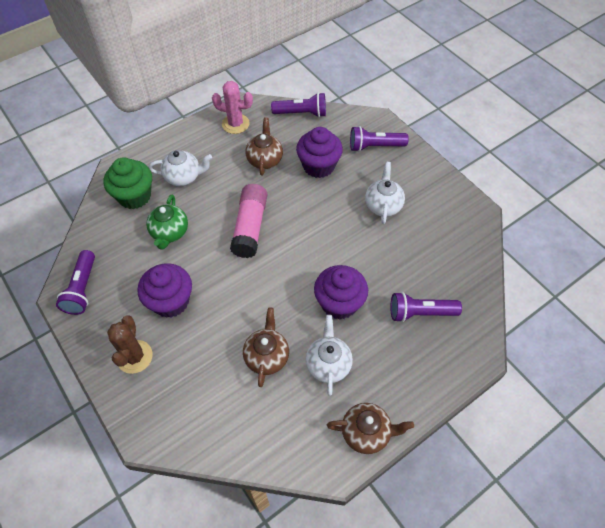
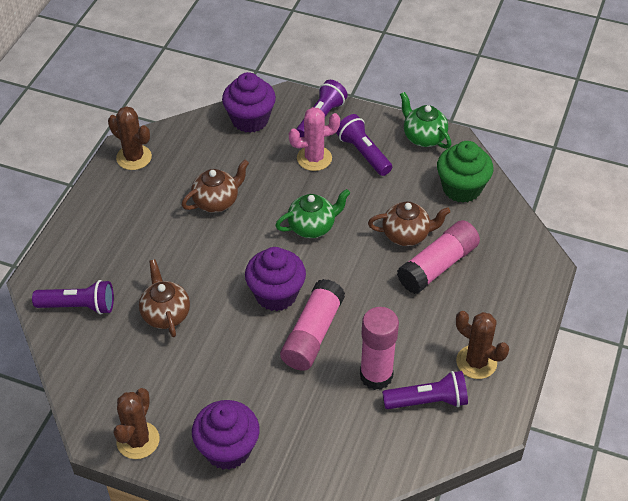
brown cactus: 1 -> 3
green teapot: 1 -> 2
pink glue stick: 1 -> 3
white teapot: 3 -> 0

